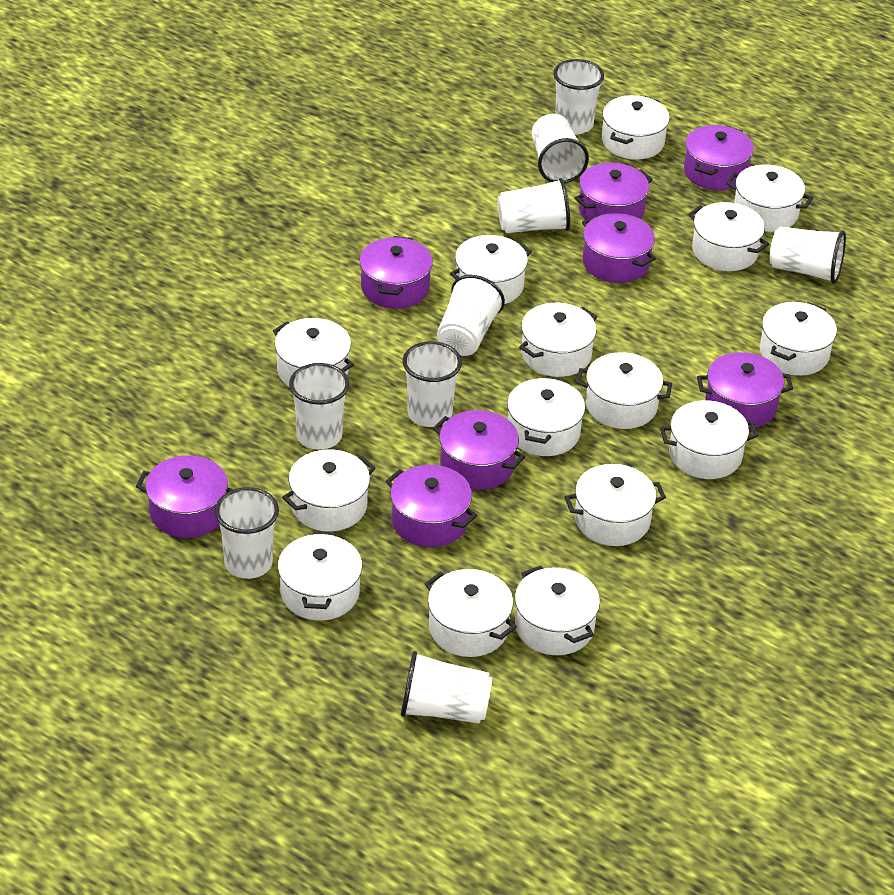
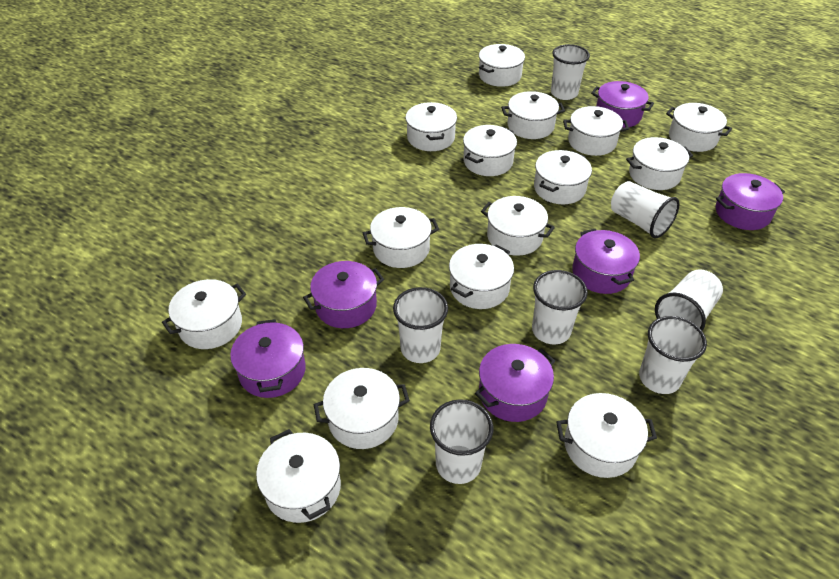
purple pot: 8 -> 6
white cup: 9 -> 7

